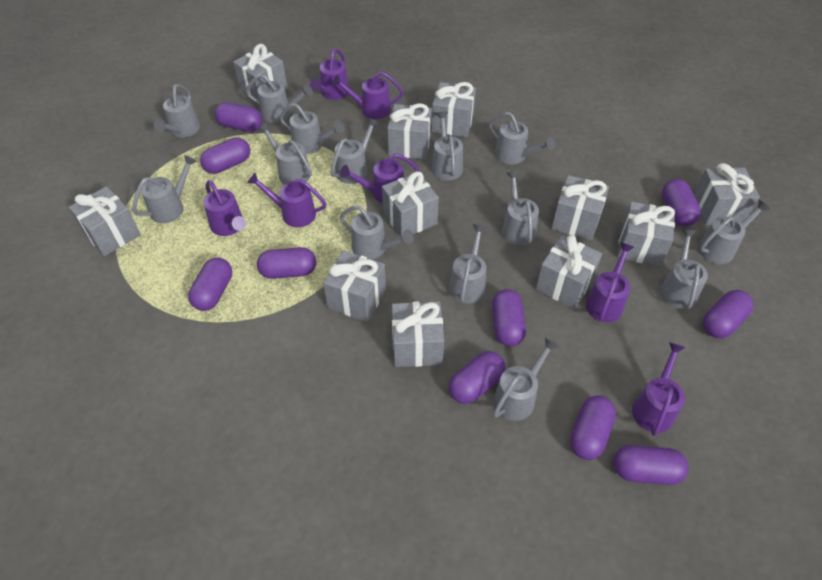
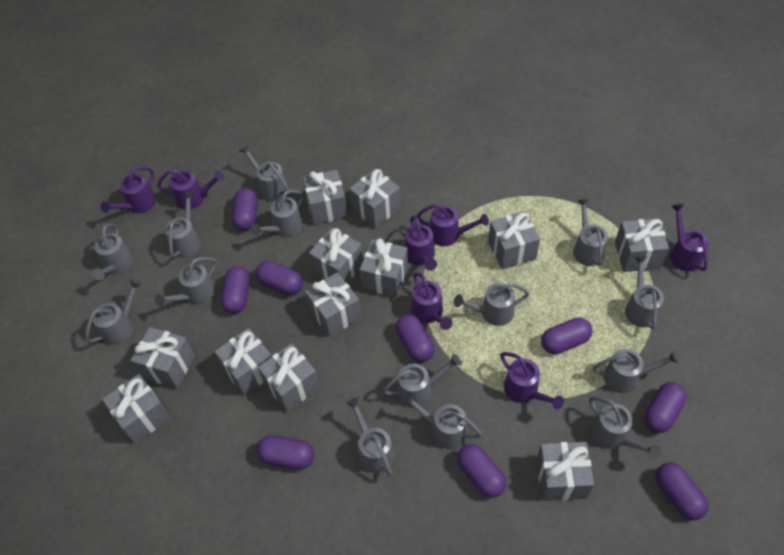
grey gift: 11 -> 12
purple capsule: 10 -> 9

